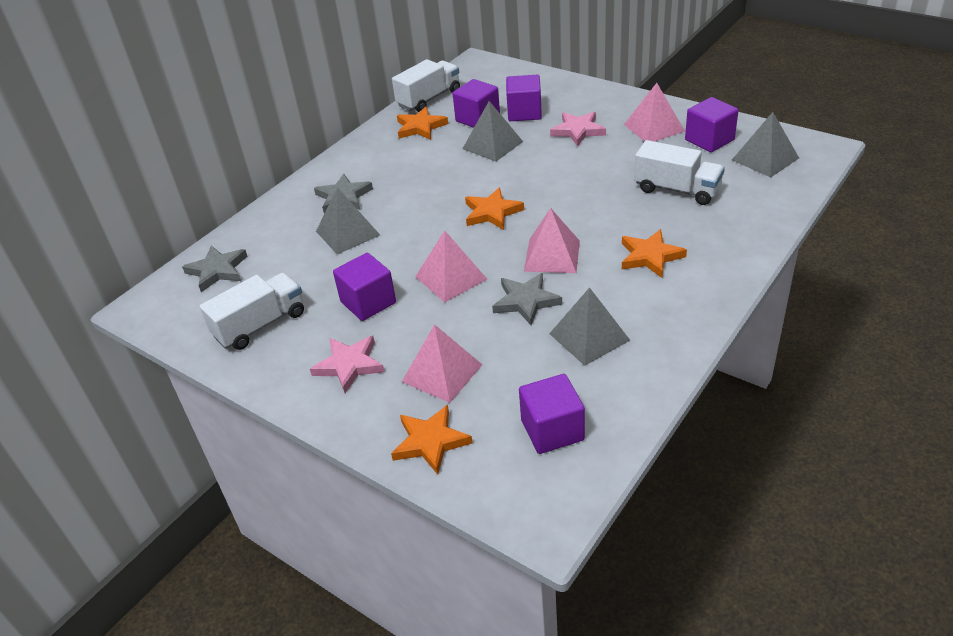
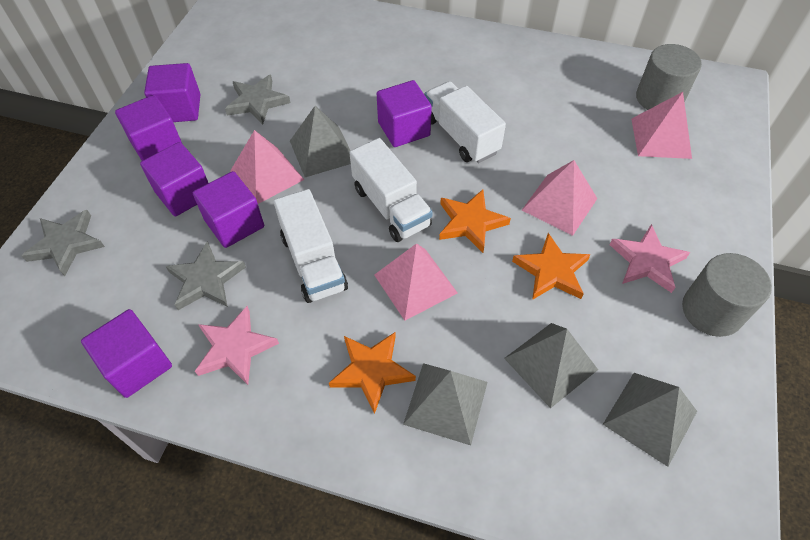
grey cylinder: 0 -> 2
orange star: 4 -> 3
purple cube: 5 -> 6

